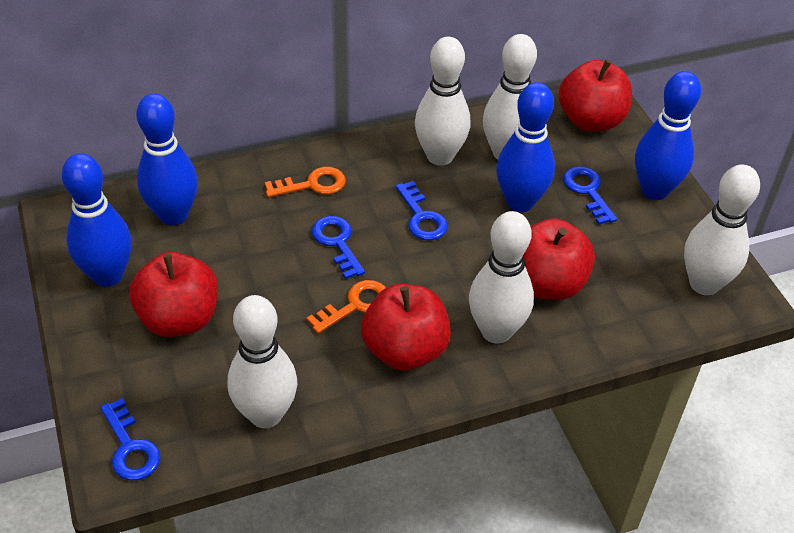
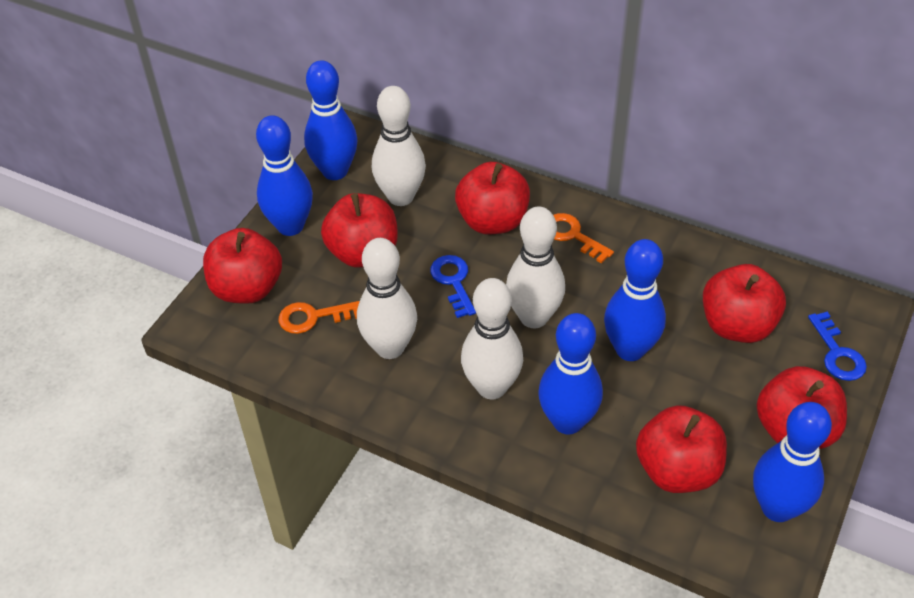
blue bowling pin: 4 -> 5
blue key: 4 -> 2
red apple: 4 -> 6
white bowling pin: 5 -> 4

